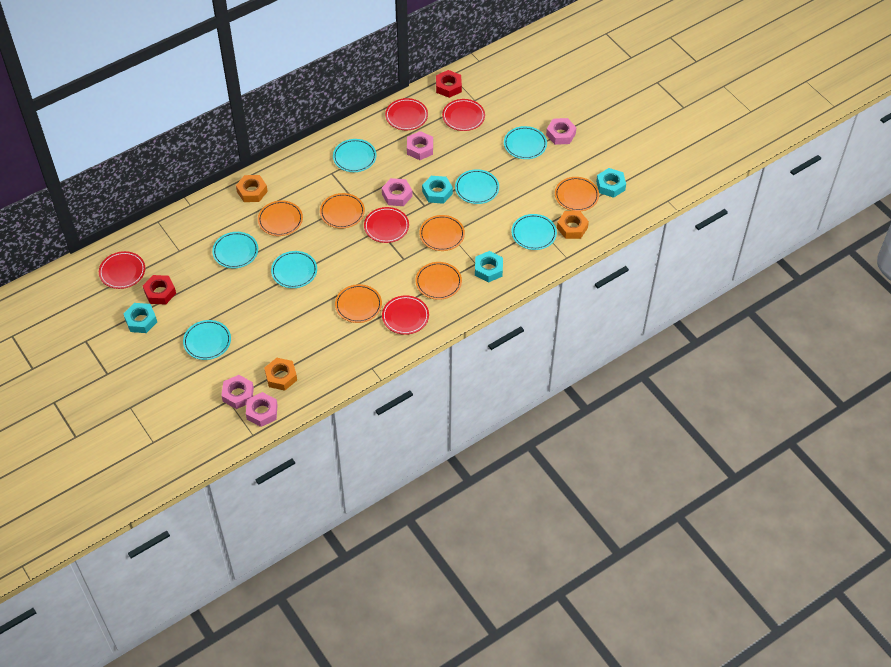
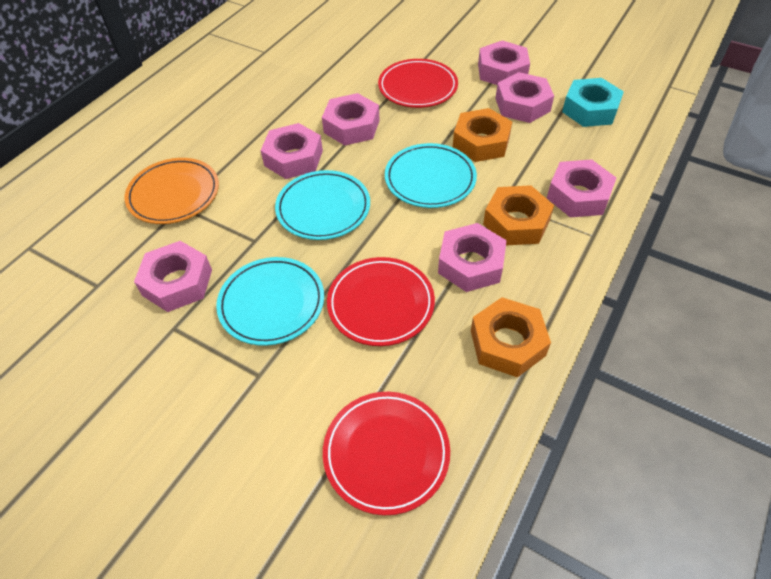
orange plate: 6 -> 1
pink nut: 5 -> 7
red nut: 2 -> 0
red plate: 5 -> 3
turquoise nut: 4 -> 1
turquoise plate: 7 -> 3

